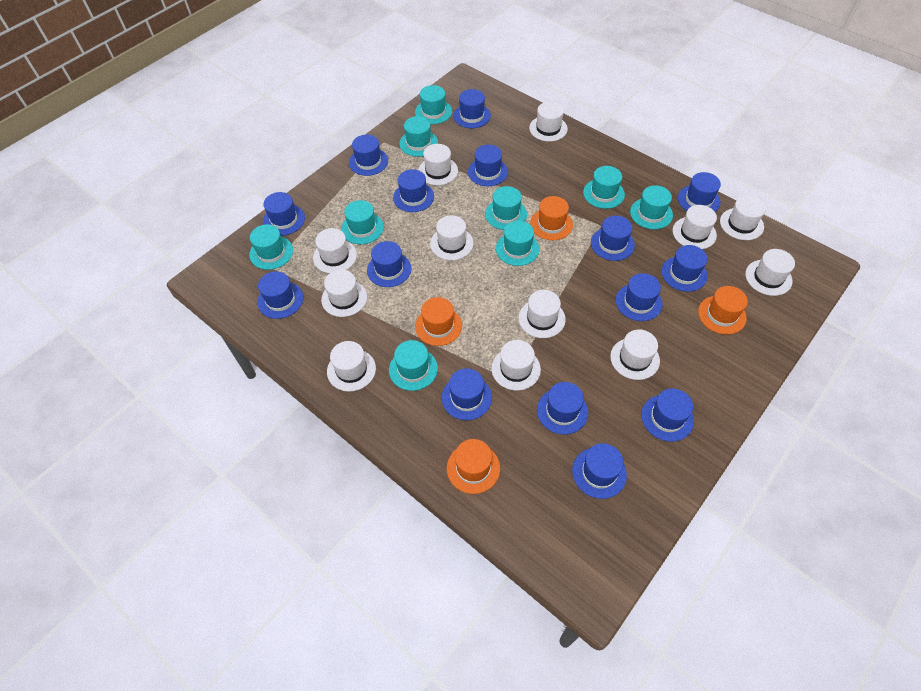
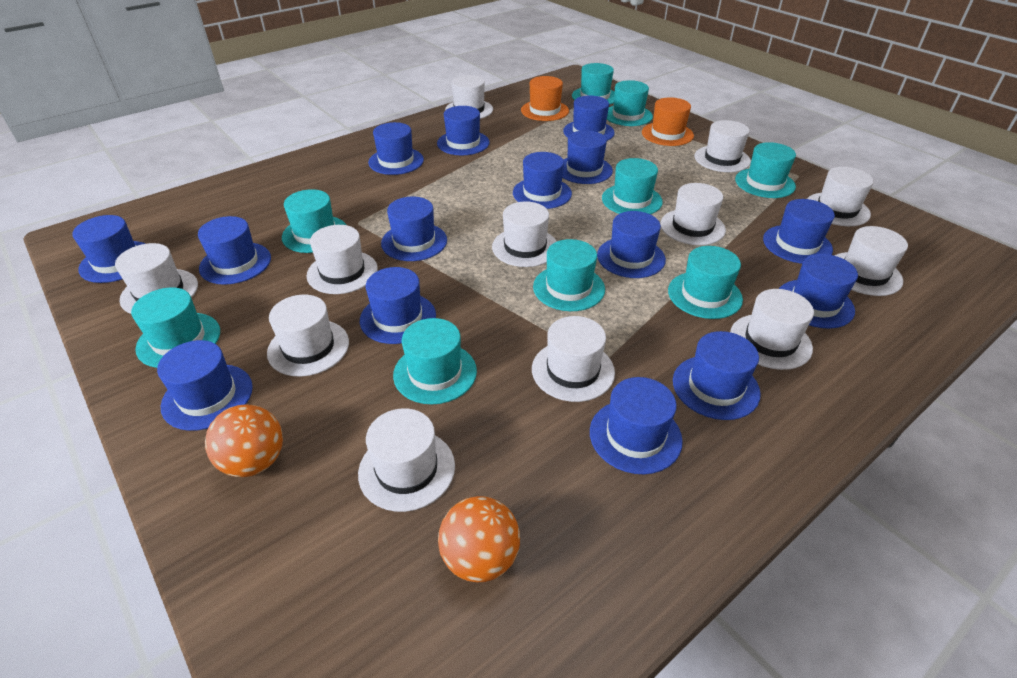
orange ball: 0 -> 2
orange hat: 4 -> 2

